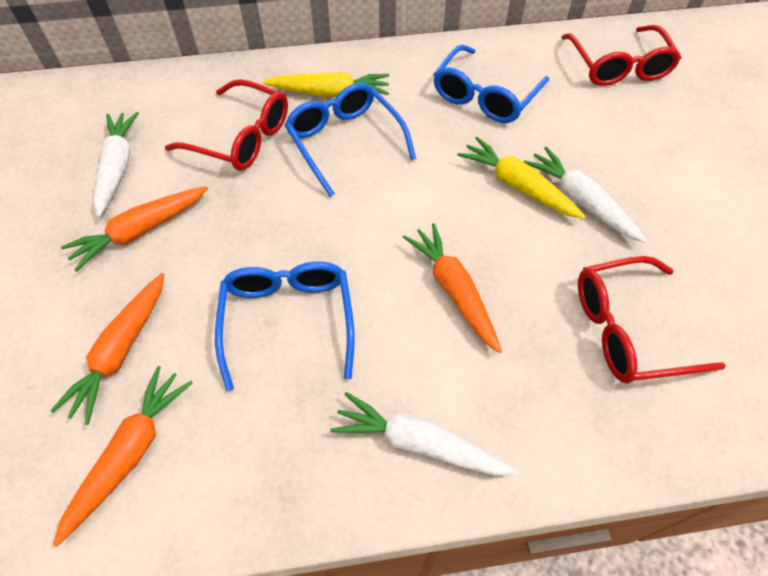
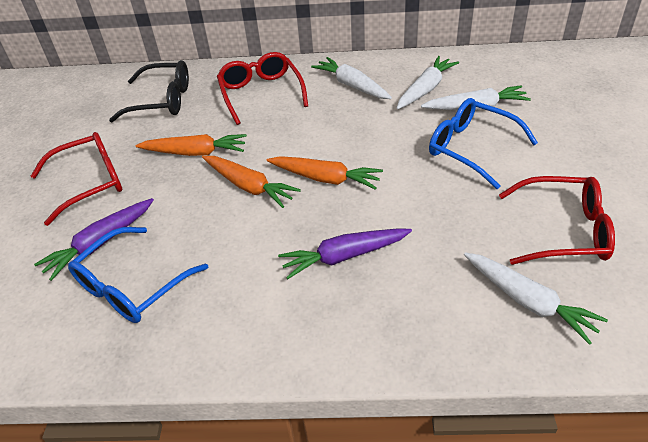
black glasses: 0 -> 1
blue glasses: 3 -> 2
orange carrot: 4 -> 3
purple carrot: 0 -> 2
white carrot: 3 -> 4
yellow carrot: 2 -> 0

